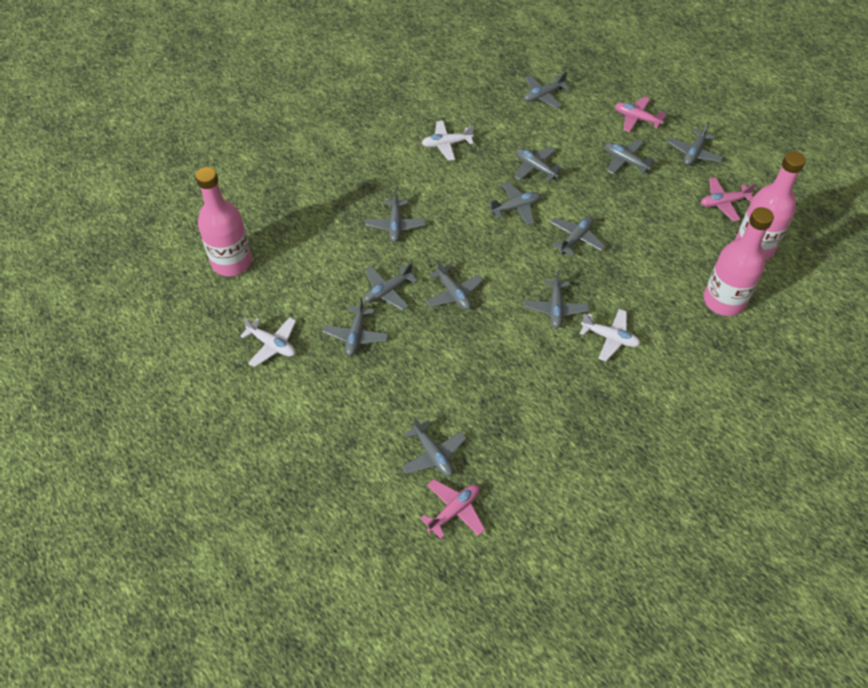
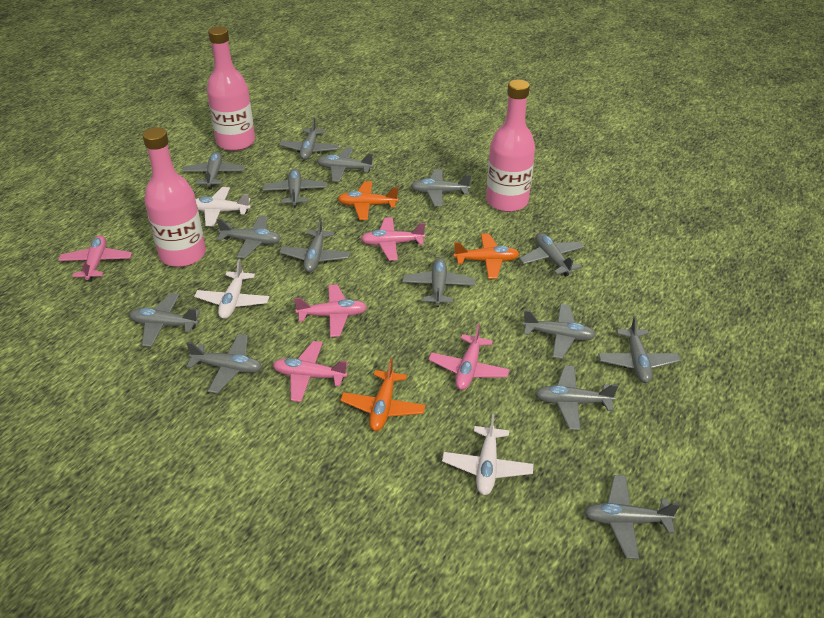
grey plane: 12 -> 15
orange plane: 0 -> 3
pink plane: 3 -> 5

